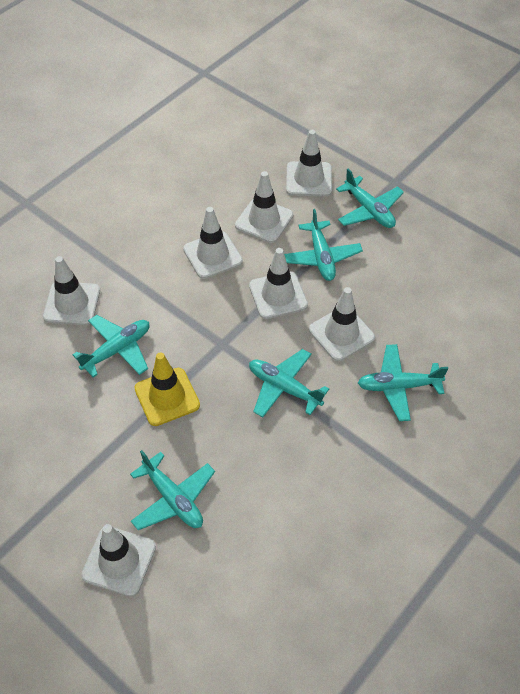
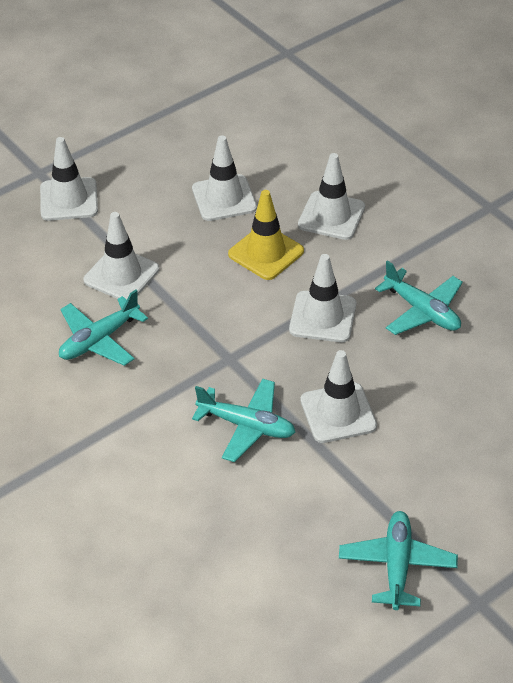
turquoise plane: 6 -> 4
white traffic cone: 7 -> 6

